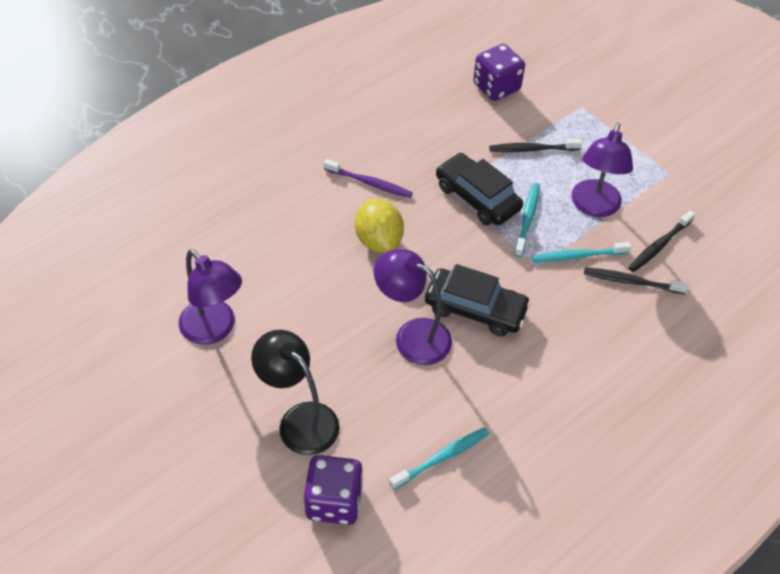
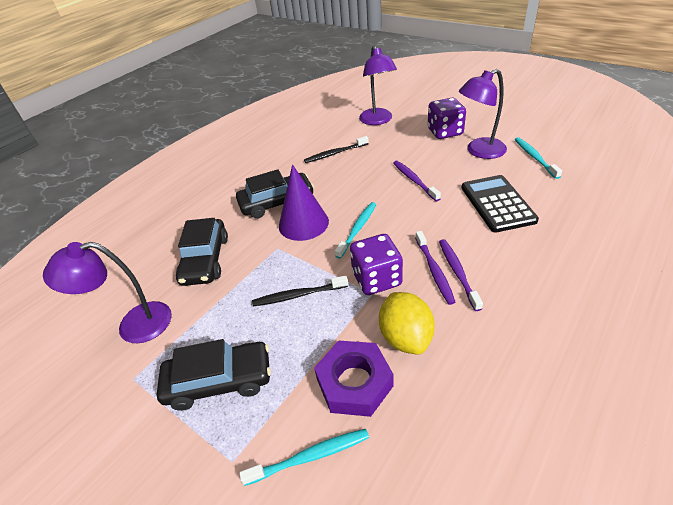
black calculator: 0 -> 1
black car: 2 -> 3
black lamp: 1 -> 0
black toothbrush: 3 -> 2
purple cone: 0 -> 1
purple nut: 0 -> 1
purple toothbrush: 1 -> 3

